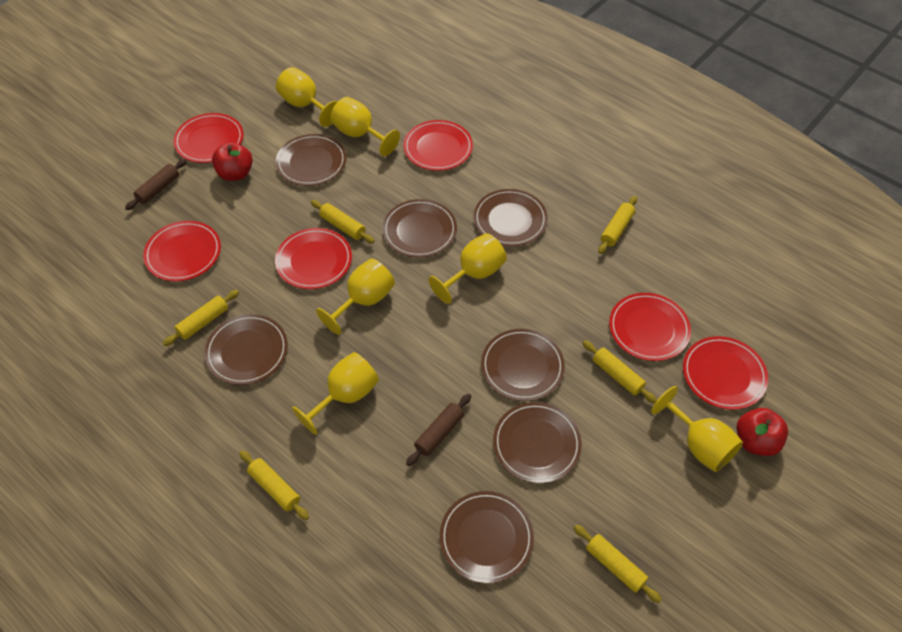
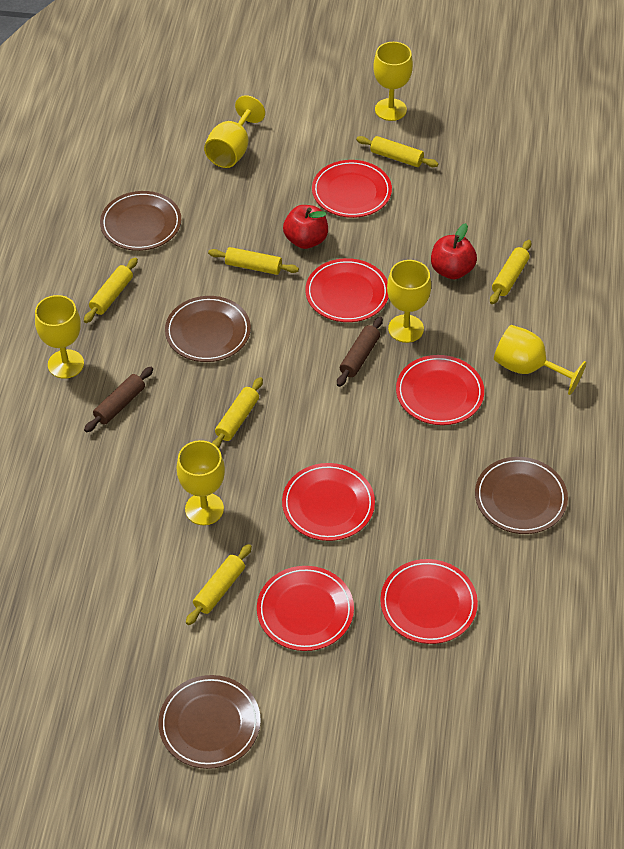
brown plate: 7 -> 4

